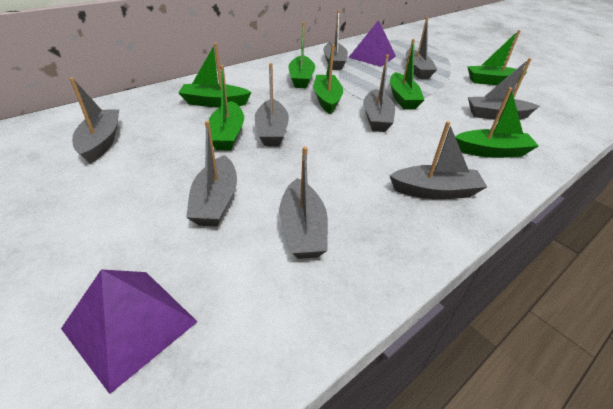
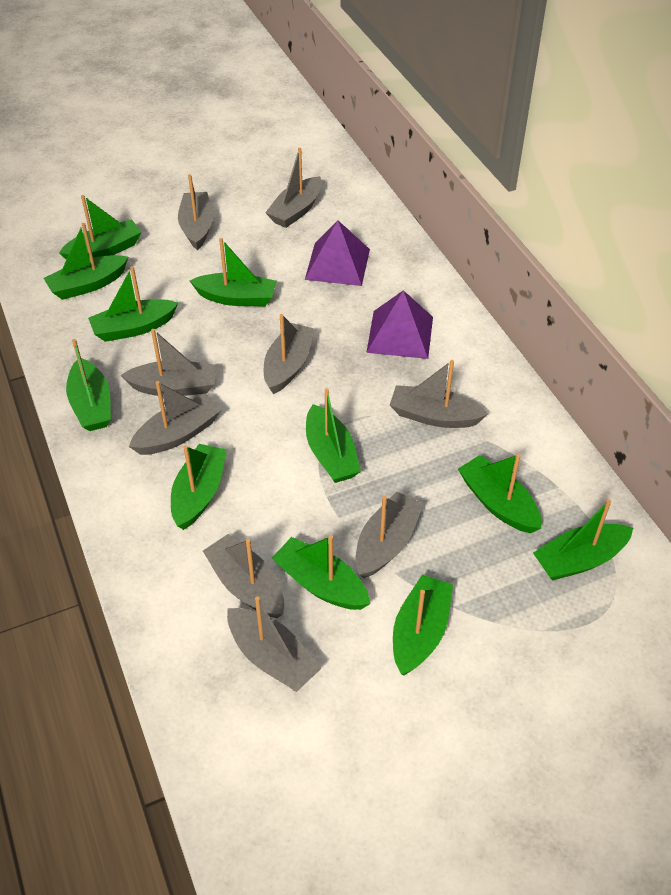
green boat: 7 -> 11

